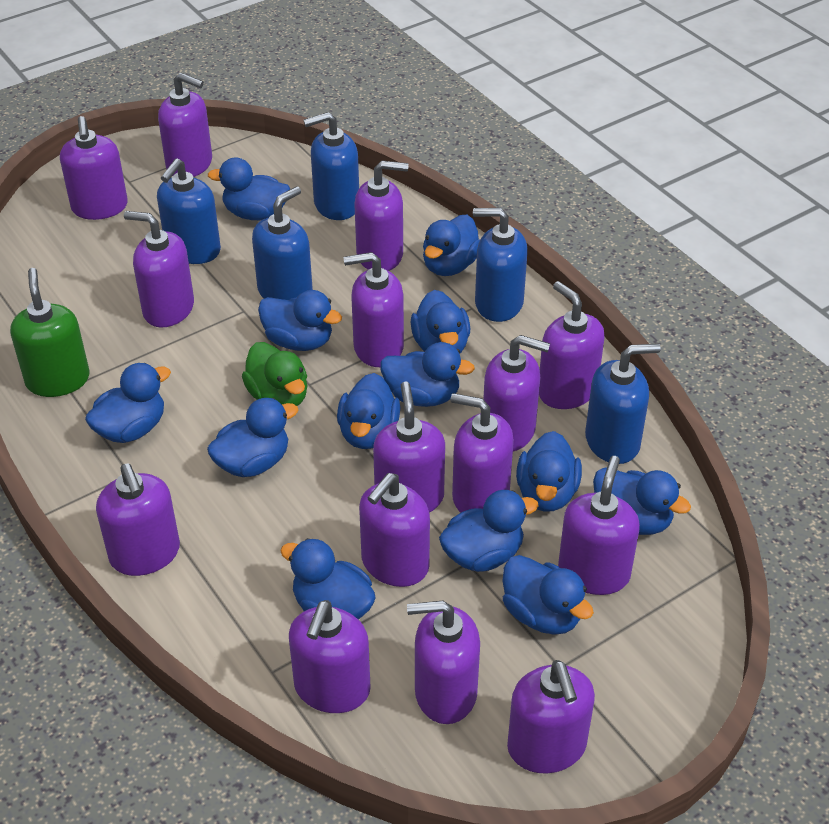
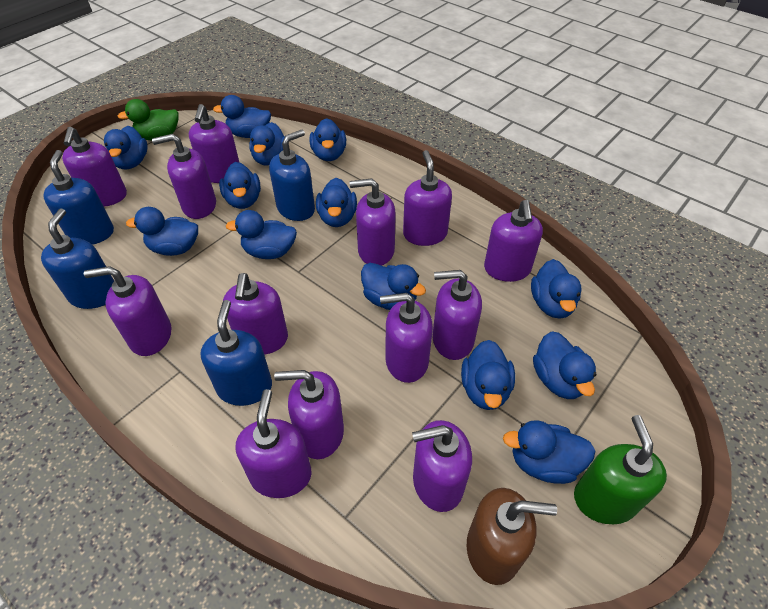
blue soap dispenser: 5 -> 4
brown soap dispenser: 0 -> 1
purple soap dispenser: 15 -> 13

